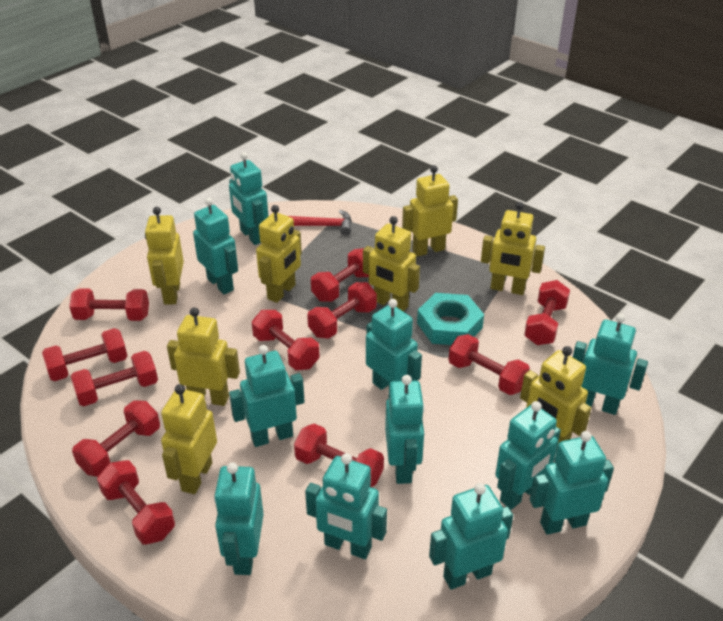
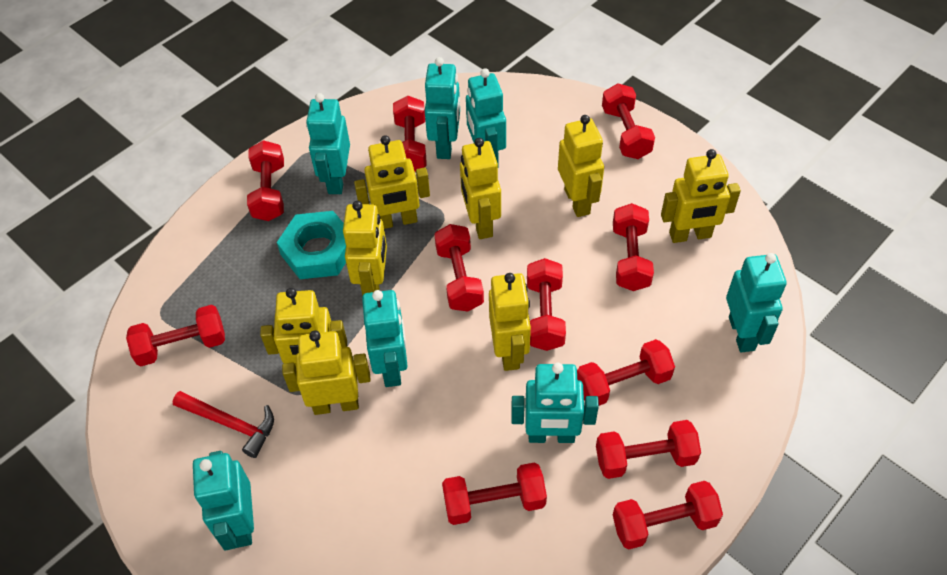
turquoise robot: 11 -> 7

